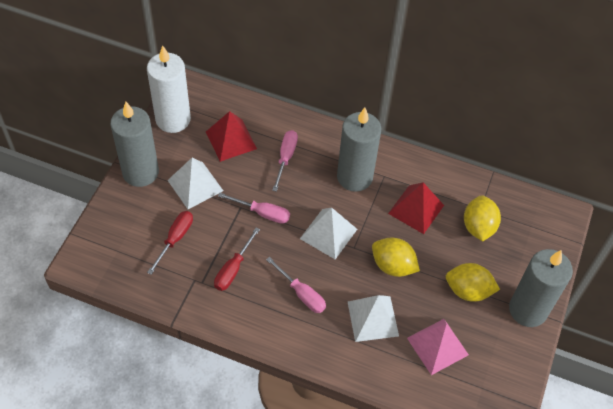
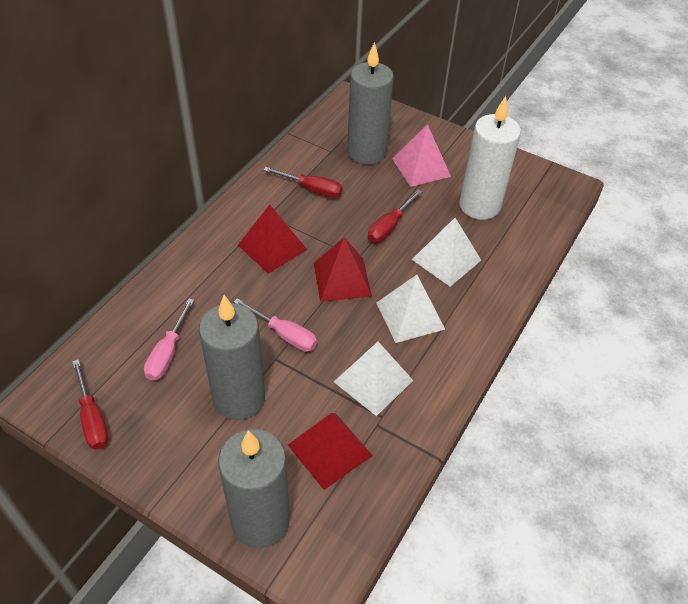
pink screwdriver: 3 -> 2
red pyramid: 2 -> 3
red screwdriver: 2 -> 3
yellow lemon: 3 -> 0

